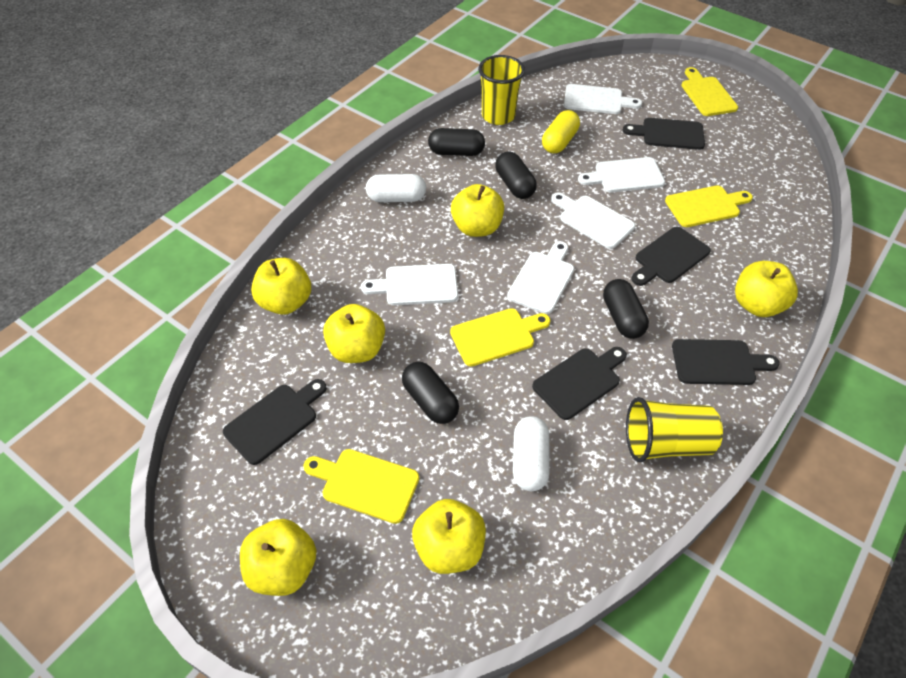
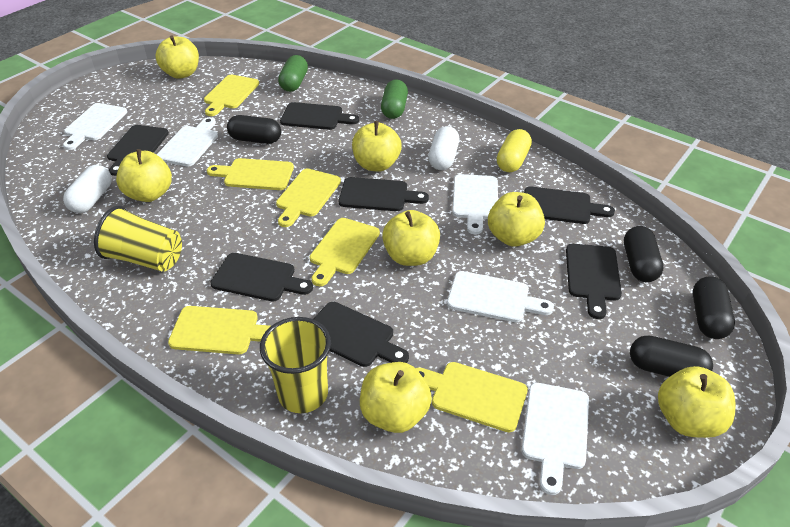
black cutting board: 5 -> 7
green capsule: 0 -> 2
yellow apple: 6 -> 7
yellow cutting board: 4 -> 6

